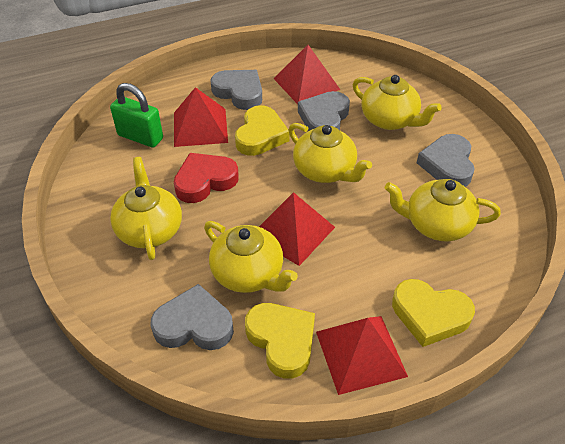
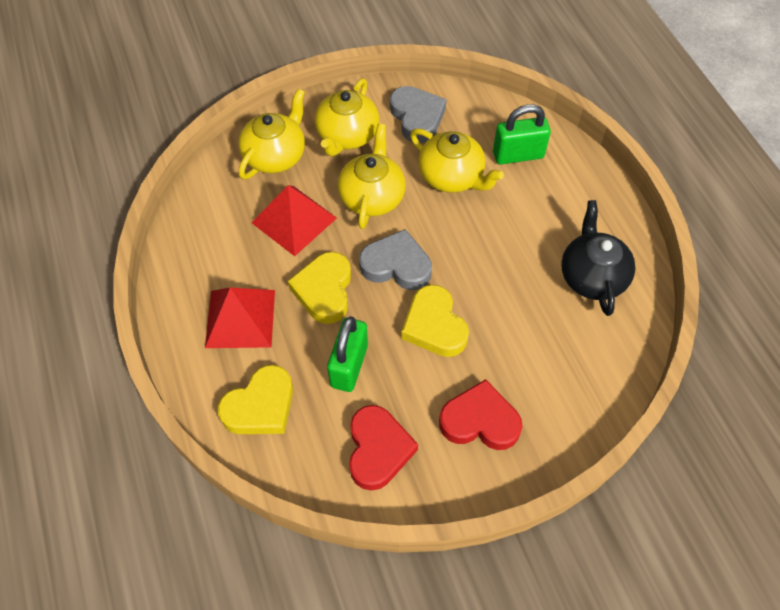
black teapot: 0 -> 1
green padlock: 1 -> 2
grey heart: 4 -> 2
red heart: 1 -> 2
red pyramid: 4 -> 2
yellow teapot: 5 -> 4

